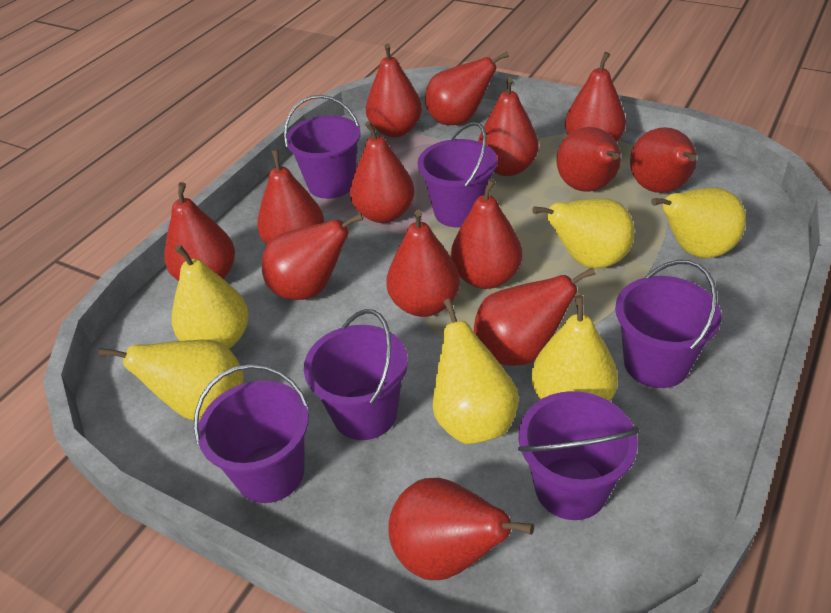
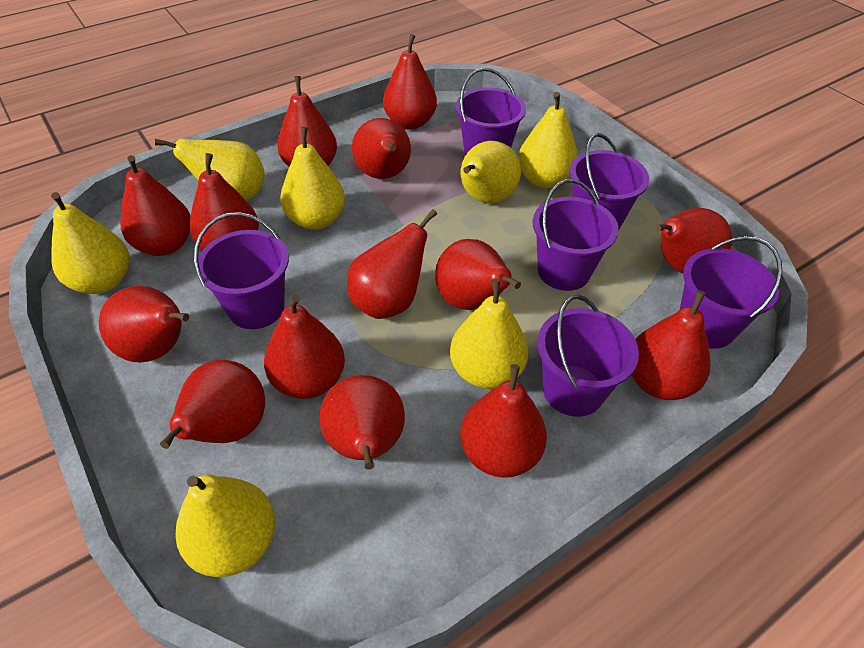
yellow pear: 6 -> 7

